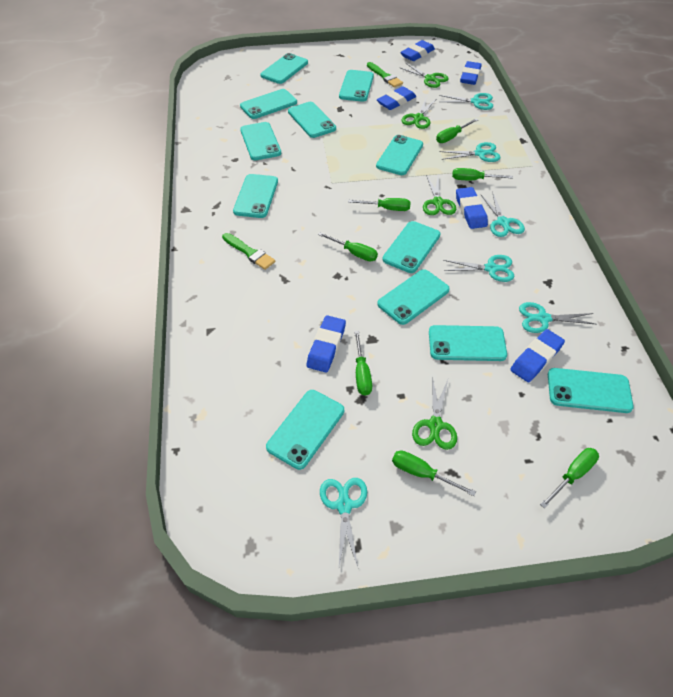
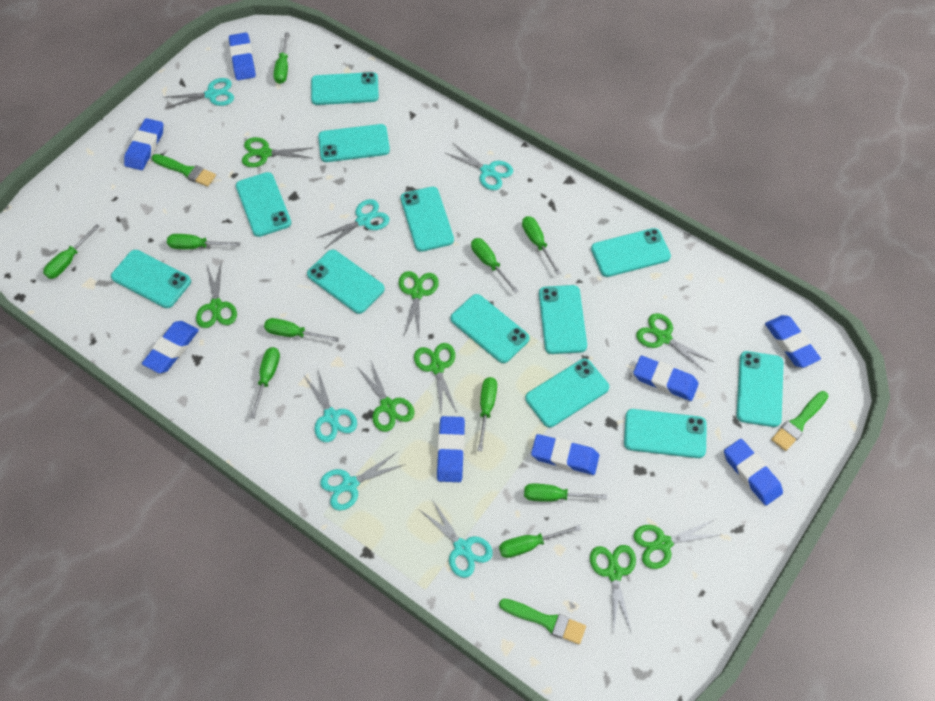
blue eraser: 6 -> 8
green brush: 2 -> 3
green scissors: 4 -> 8
green screwdriver: 7 -> 10

